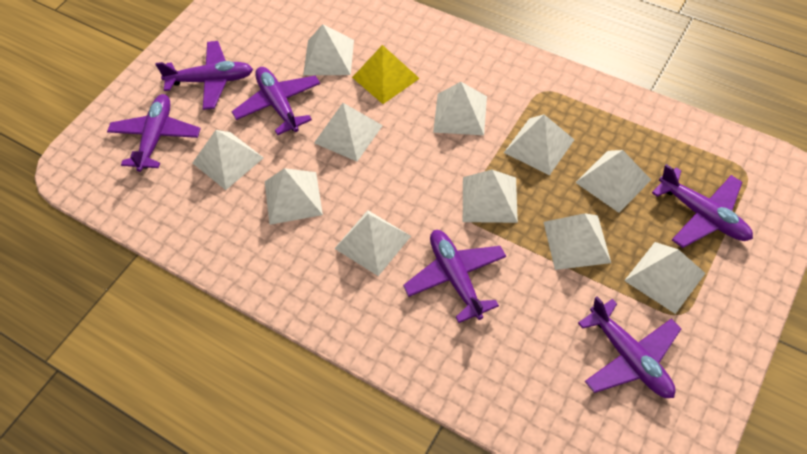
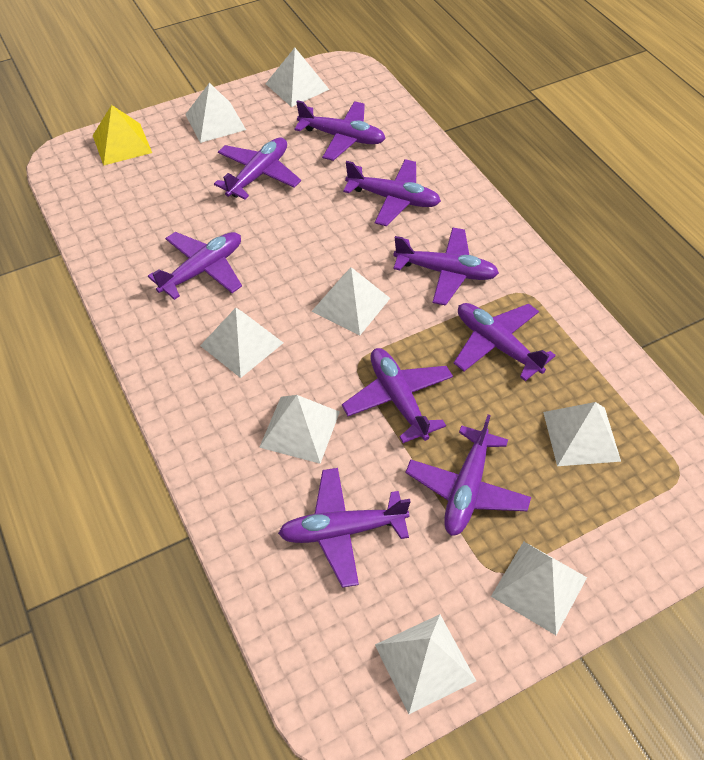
purple plane: 6 -> 9
white pyramid: 11 -> 8

